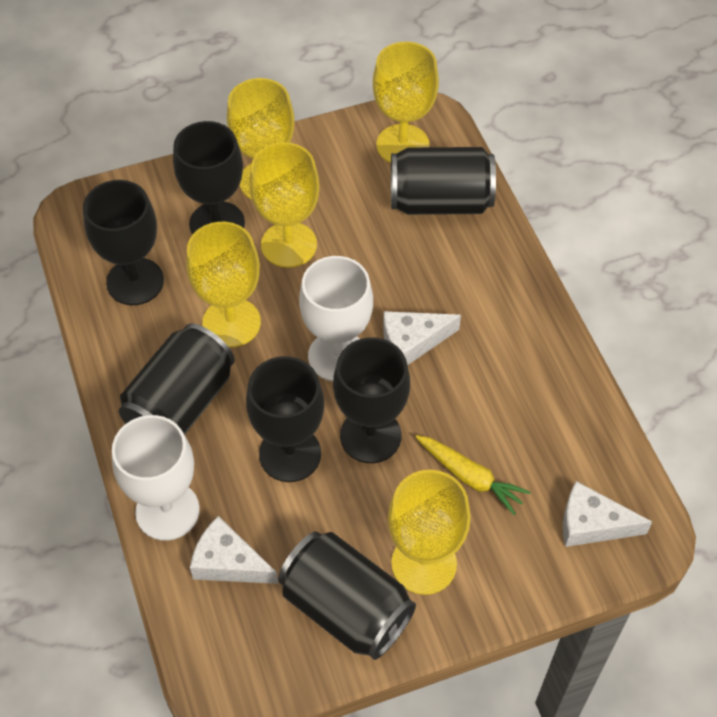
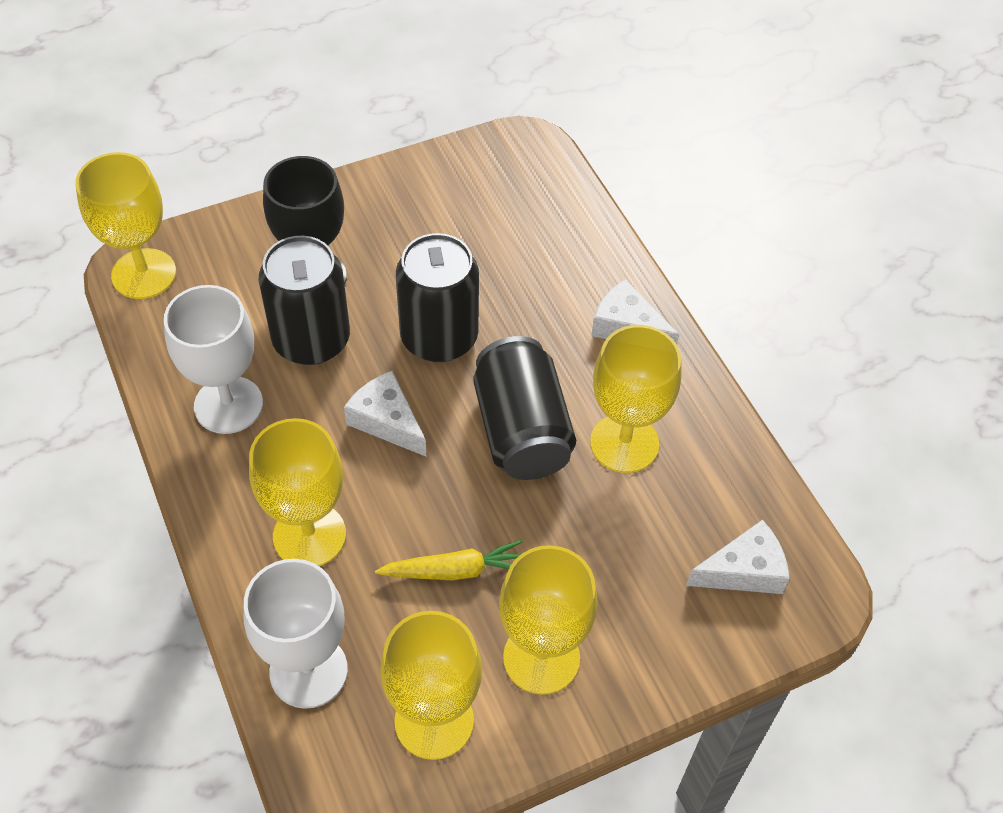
black goblet: 4 -> 1

